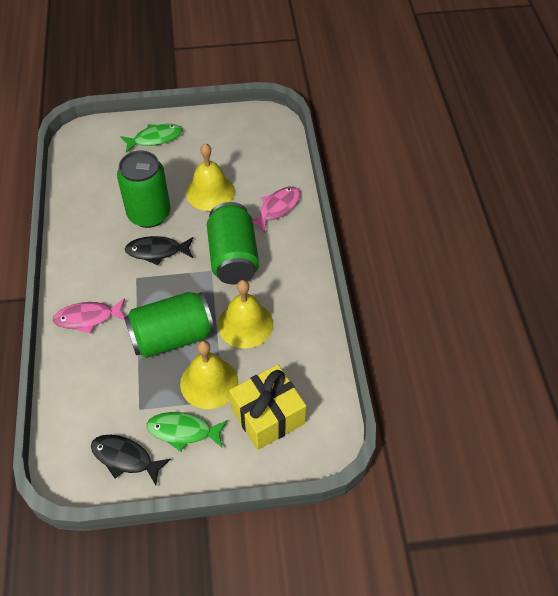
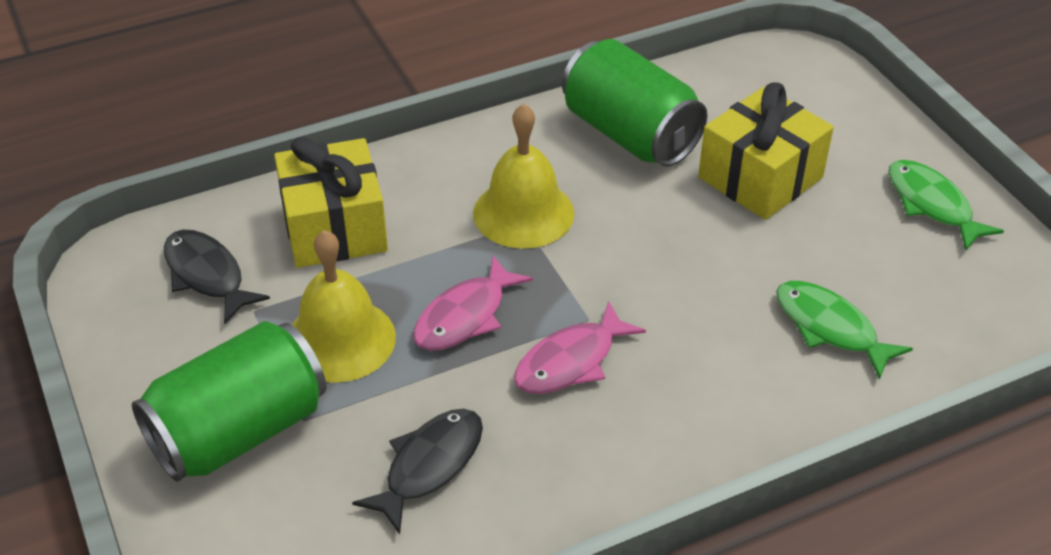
green can: 3 -> 2
yellow bell: 3 -> 2
yellow gift: 1 -> 2

